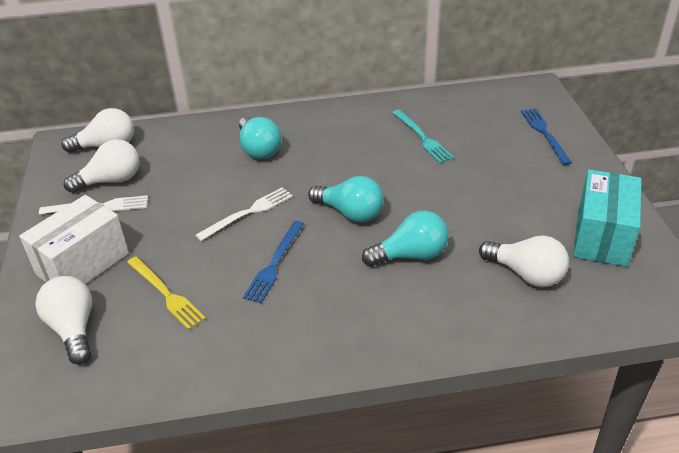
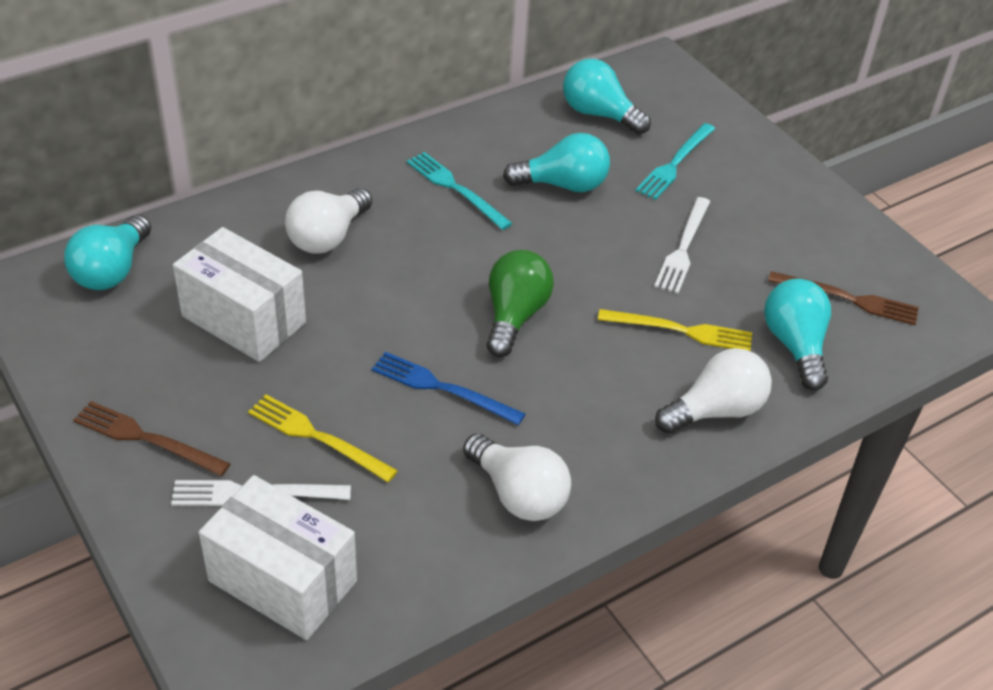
blue fork: 2 -> 1
brown fork: 0 -> 2
green light bulb: 0 -> 1
turquoise box: 1 -> 0
turquoise fork: 1 -> 2
turquoise light bulb: 3 -> 4
white box: 1 -> 2
white light bulb: 4 -> 3
yellow fork: 1 -> 2

